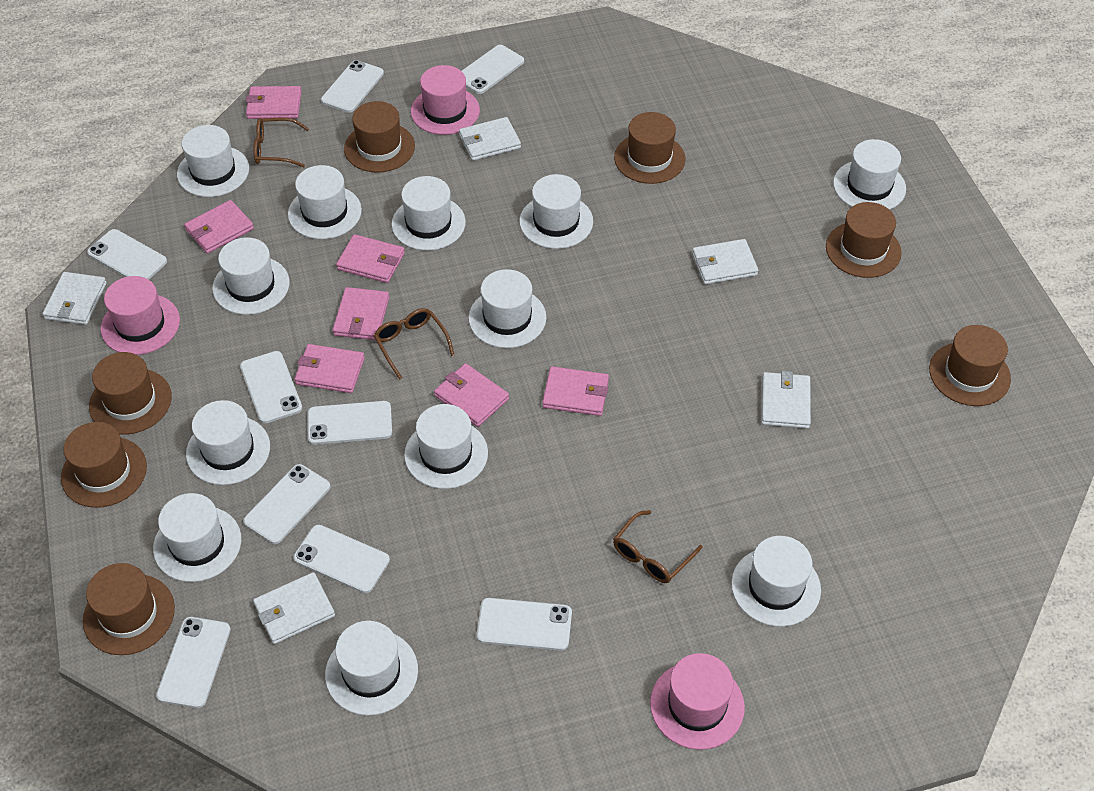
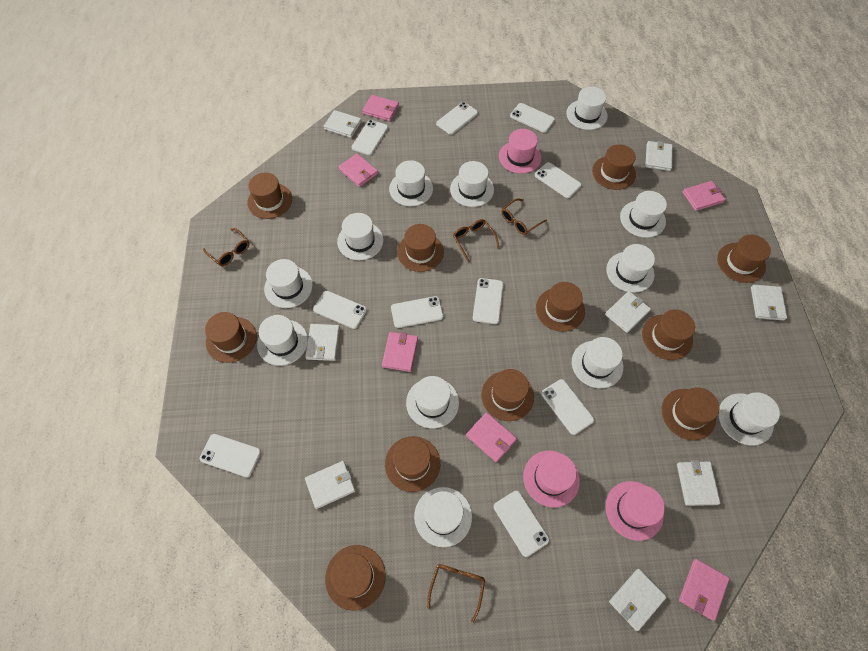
brown glasses: 3 -> 4
brown hat: 7 -> 11
pink wallet: 7 -> 6
white phone: 9 -> 10
white wallet: 5 -> 8

